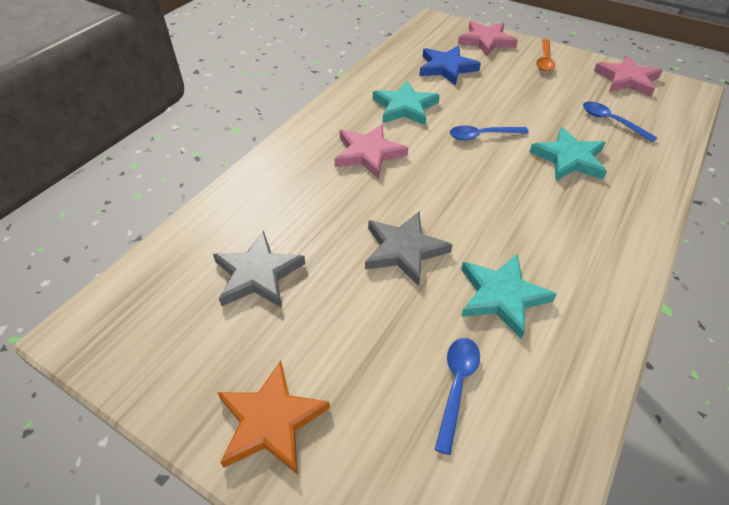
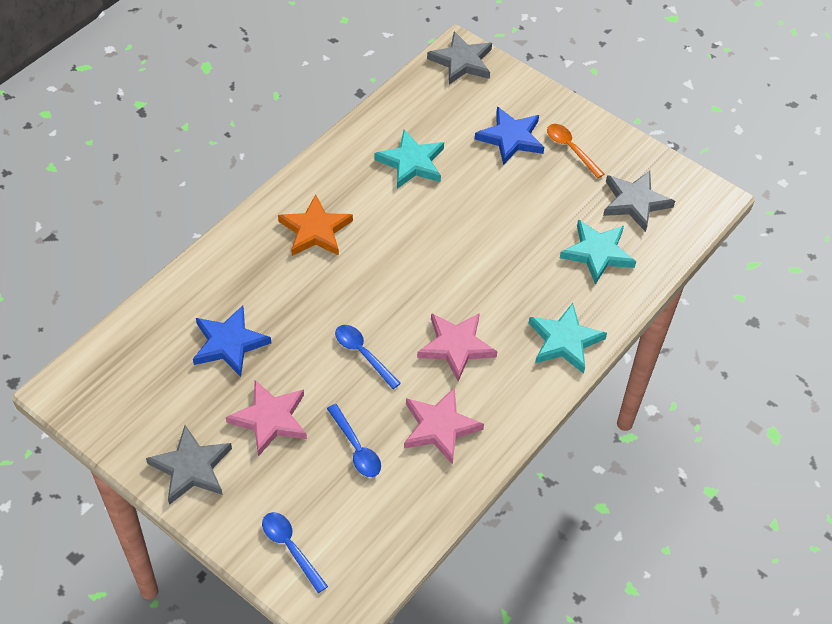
blue star: 1 -> 2
grey star: 2 -> 3

